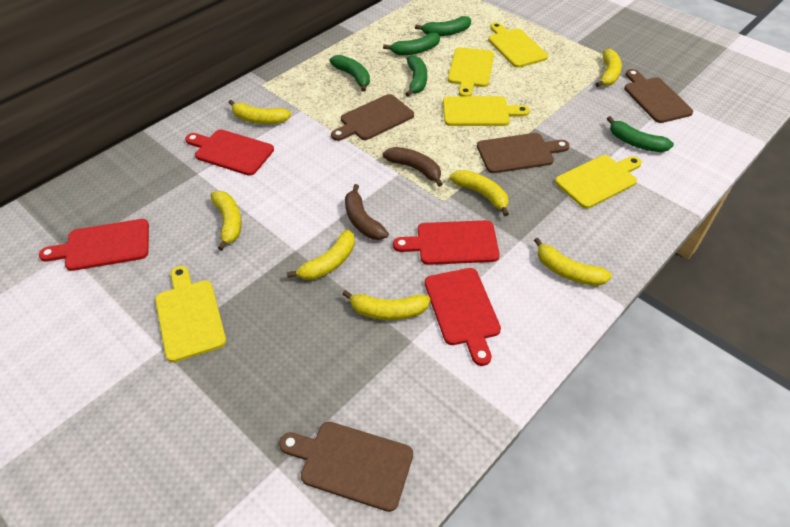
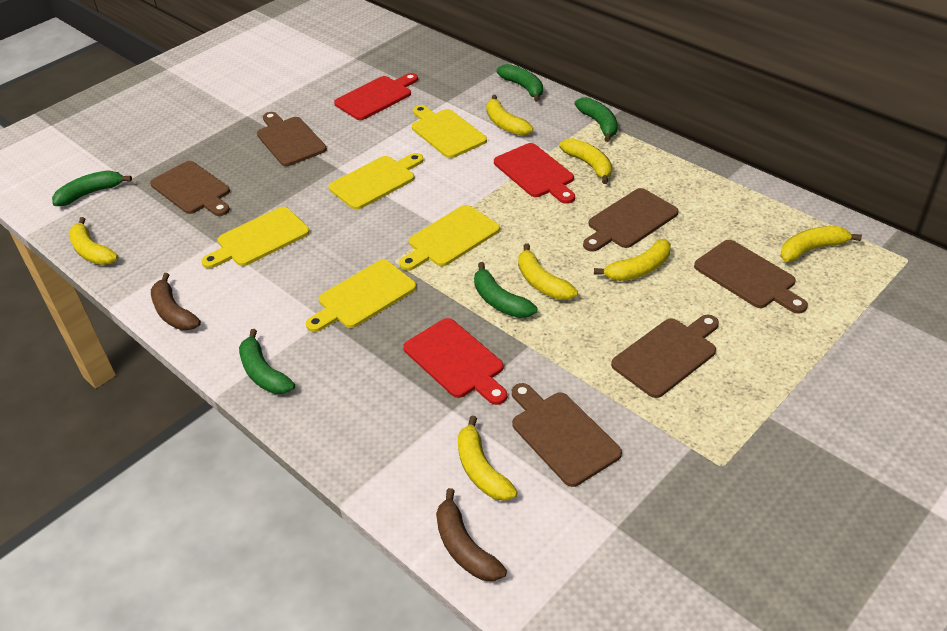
brown cutting board: 4 -> 6
red cutting board: 4 -> 3

